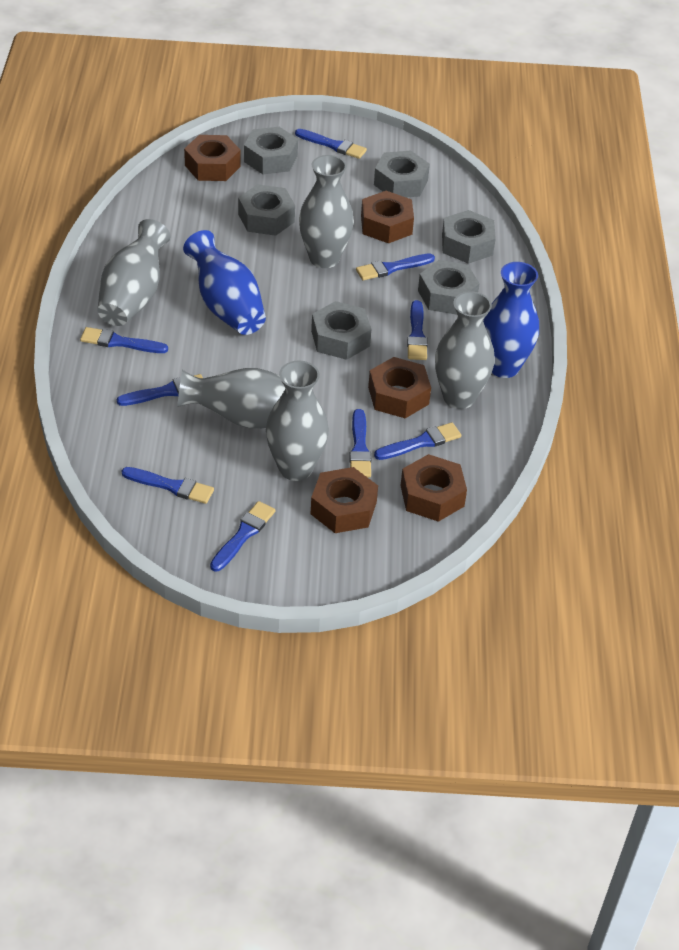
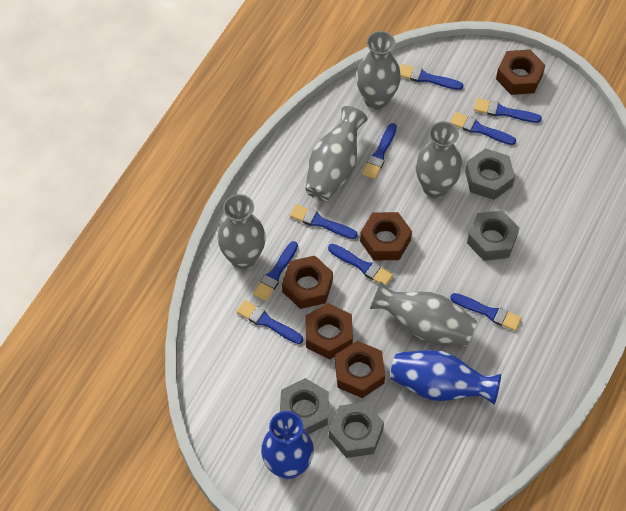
grey nut: 6 -> 4

